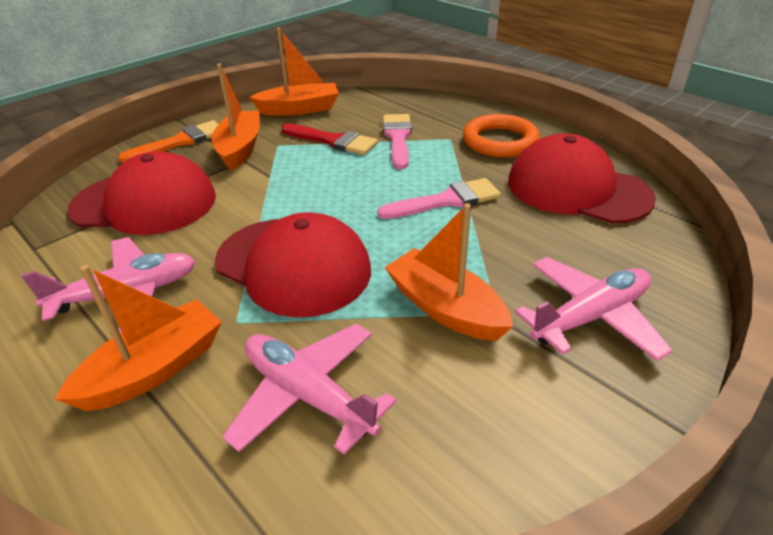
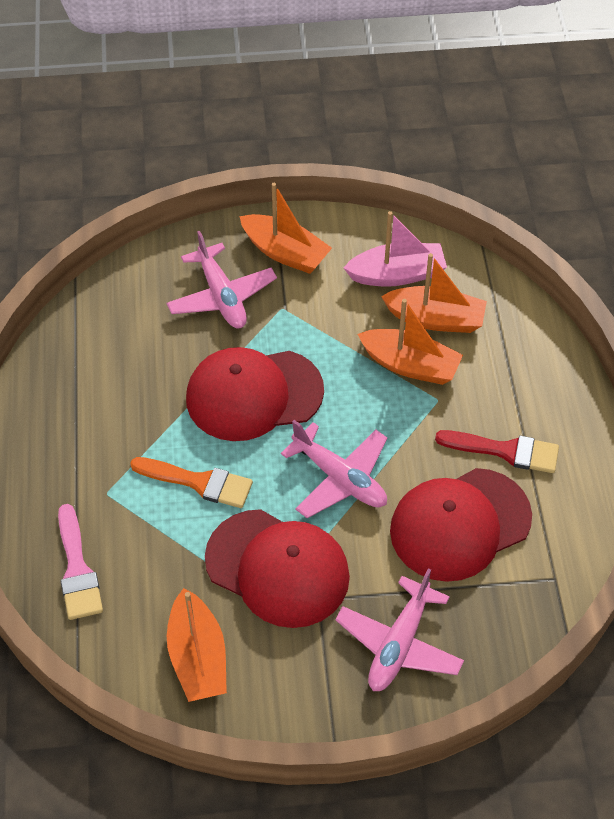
orange ring: 1 -> 0
pink boat: 0 -> 1
pink brush: 2 -> 1

